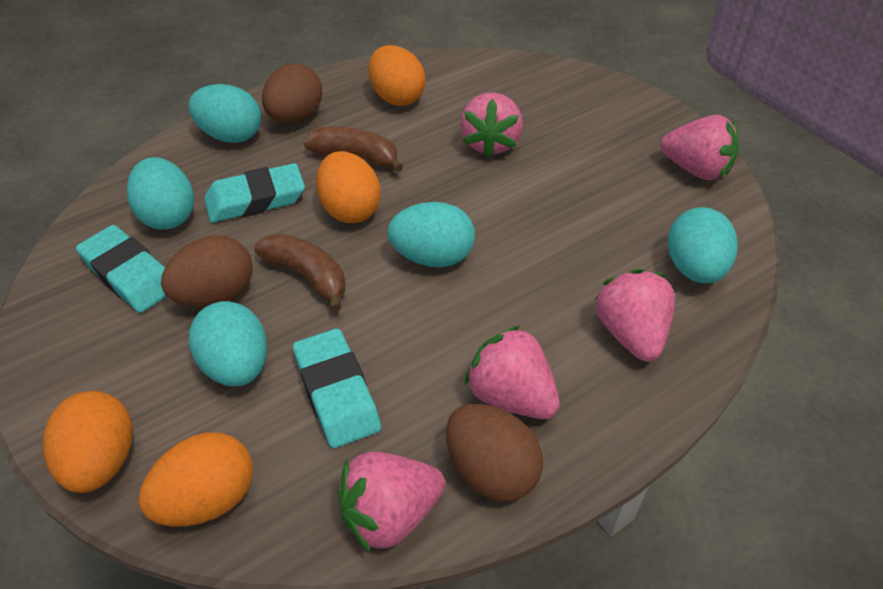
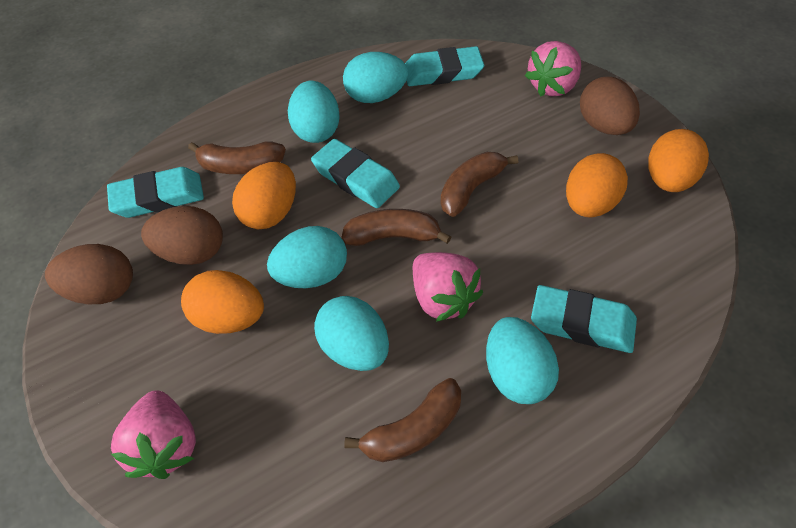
brown banana: 2 -> 4
pink strawberry: 5 -> 3
turquoise eraser: 3 -> 4

